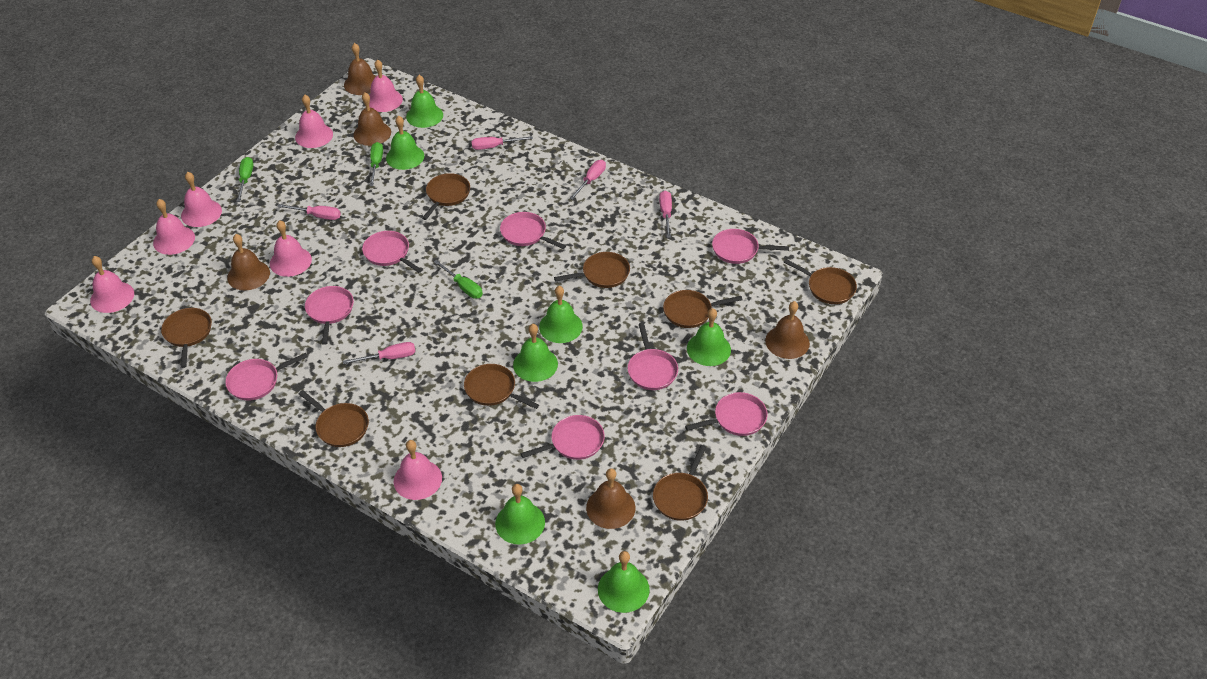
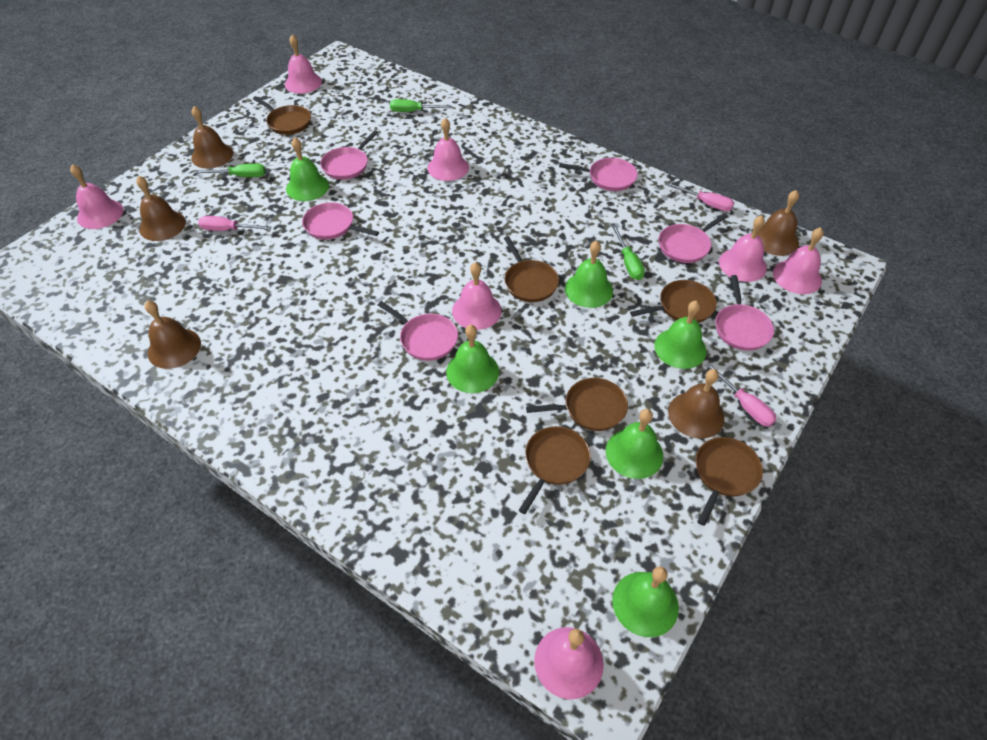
brown pan: 8 -> 6
green bell: 7 -> 6
pink pan: 8 -> 6
pink screwdriver: 5 -> 3

